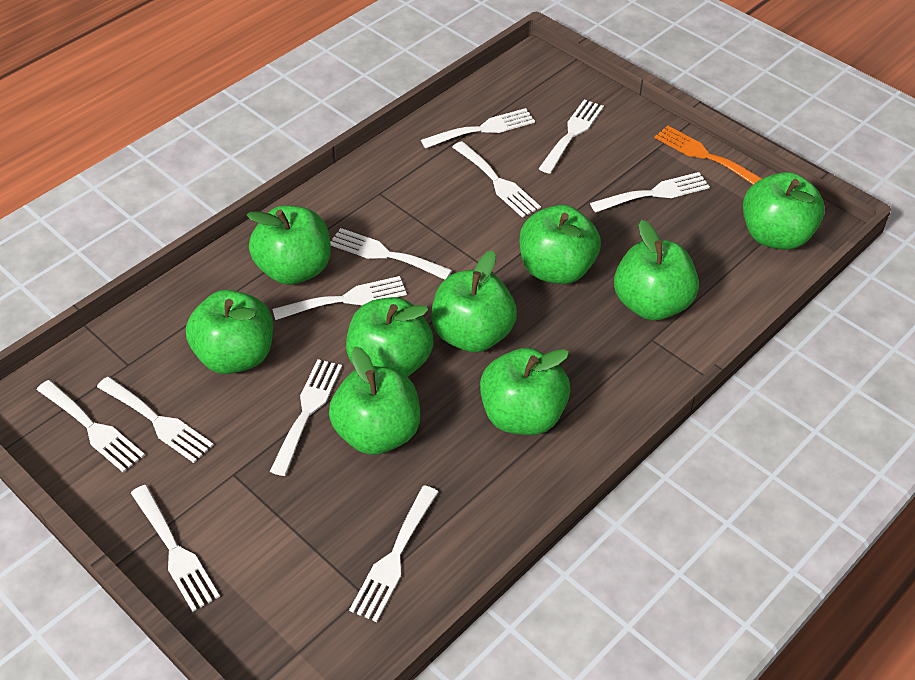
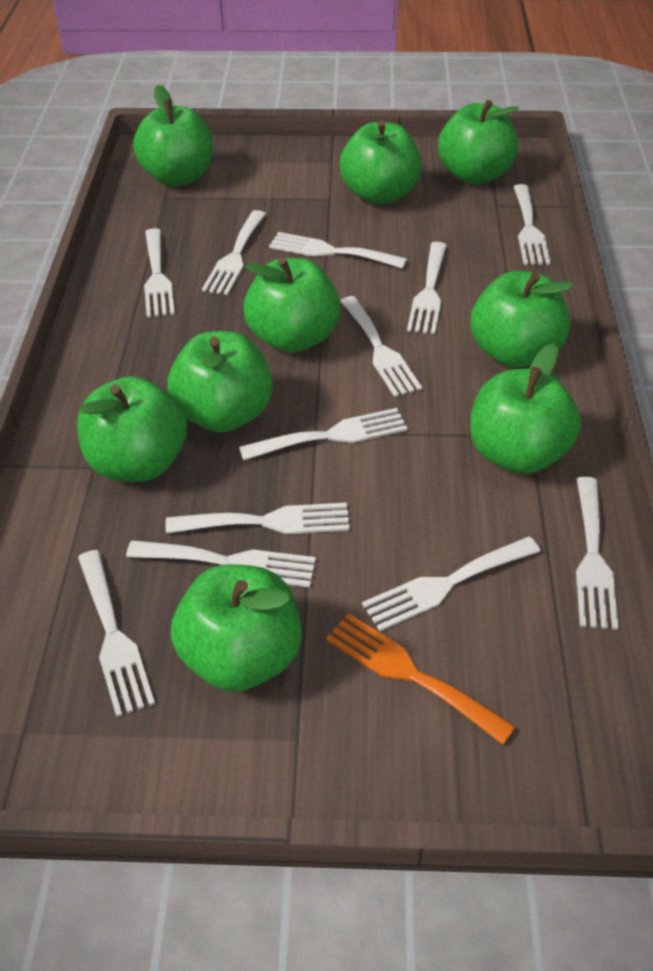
white fork: 11 -> 12

